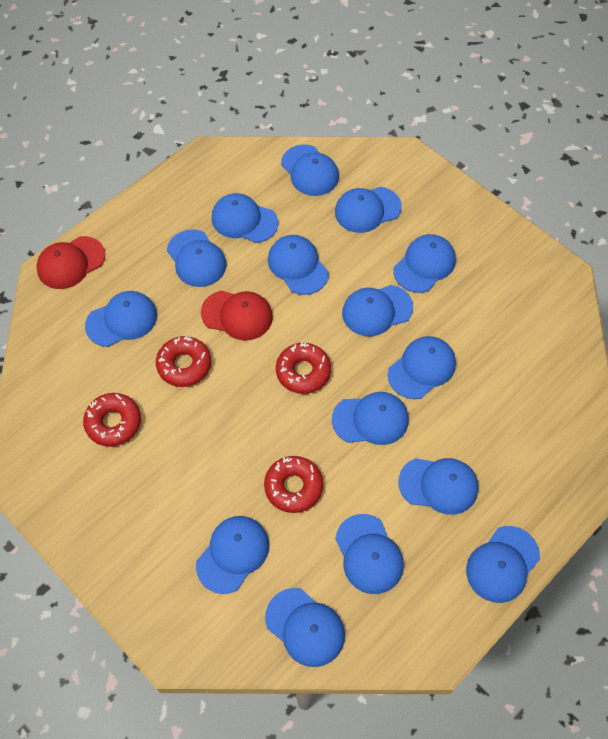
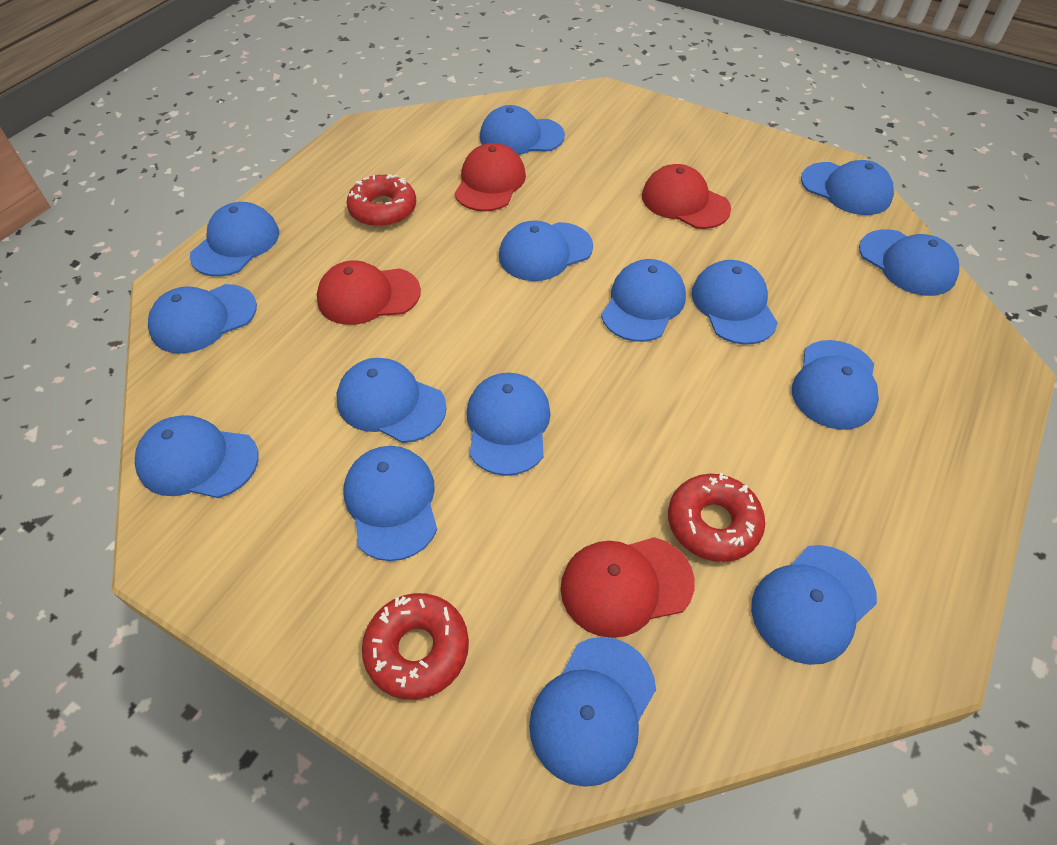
red cap: 2 -> 4
red donut: 4 -> 3

